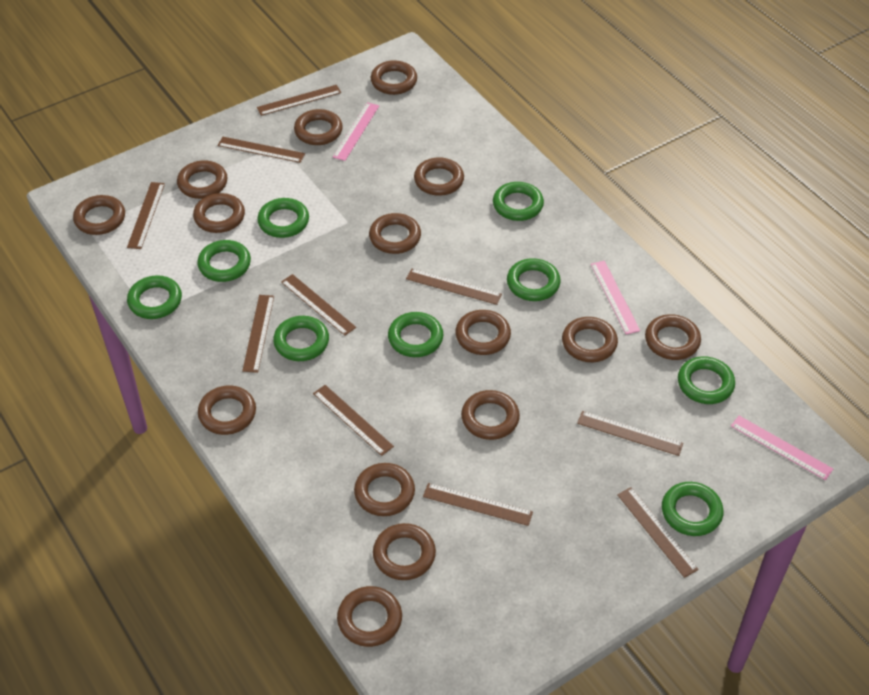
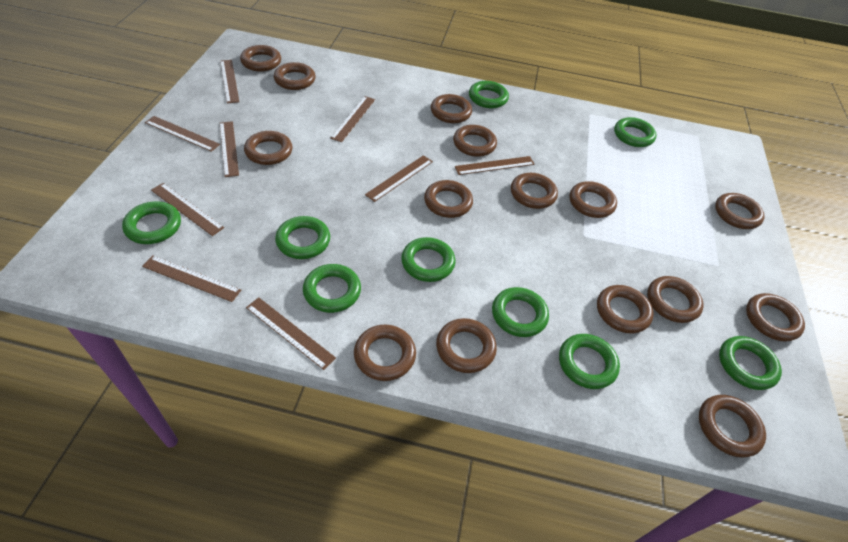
brown ruler: 10 -> 9
pink ruler: 3 -> 0

